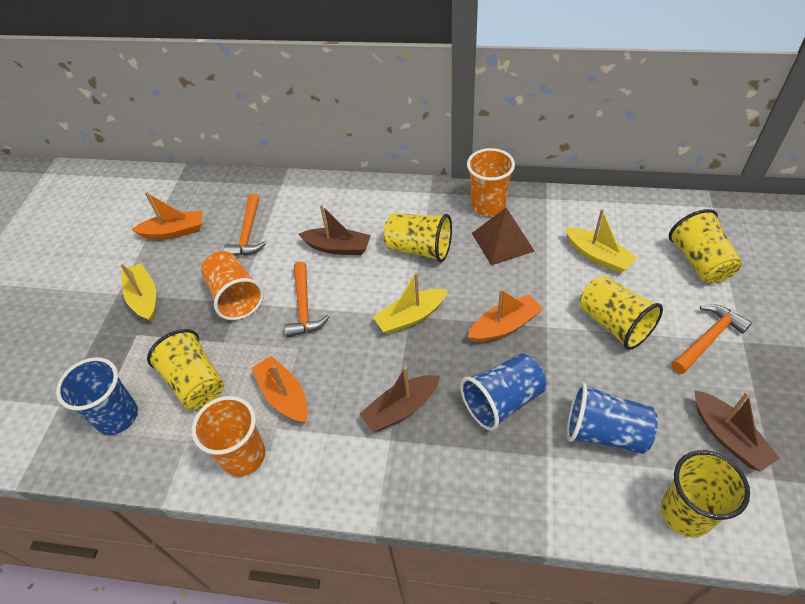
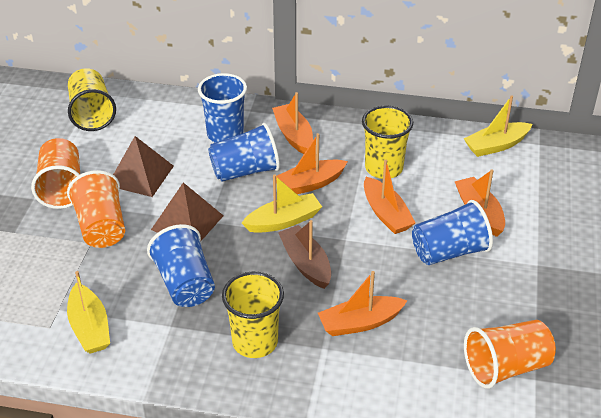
blue cup: 3 -> 4
brown boat: 3 -> 1
brown pyramid: 1 -> 2
orange boat: 3 -> 5
orange hammer: 3 -> 0
yellow cup: 5 -> 3

